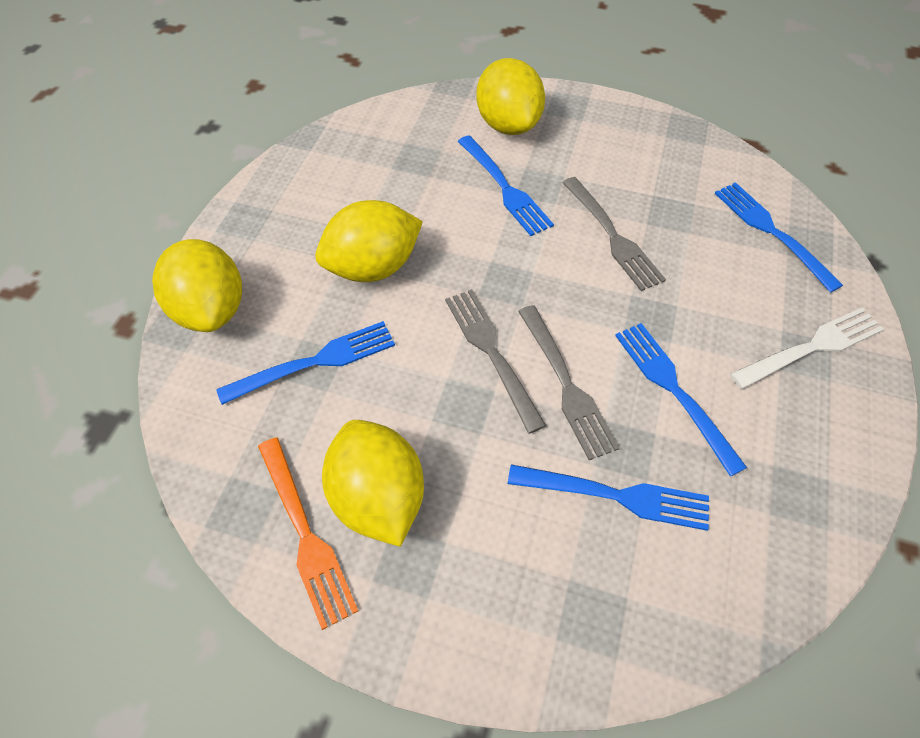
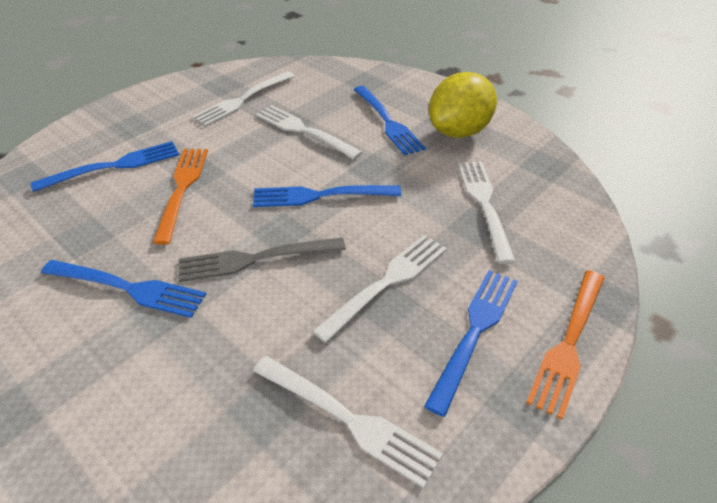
grey fork: 3 -> 1
orange fork: 1 -> 2
white fork: 1 -> 5
yellow lemon: 4 -> 1

